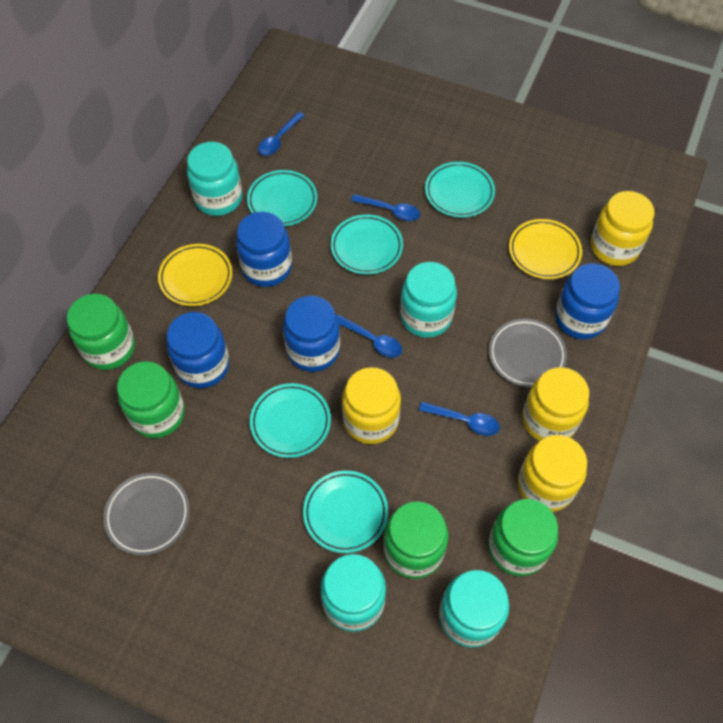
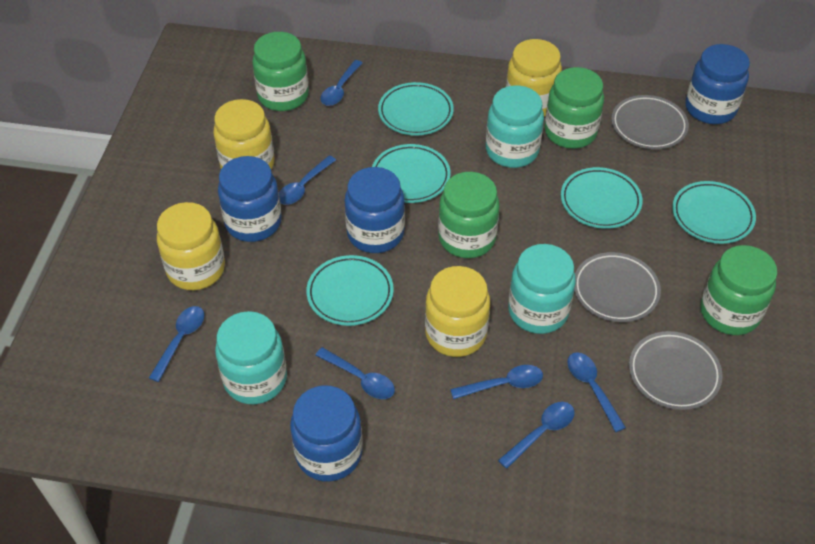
blue spoon: 4 -> 7
grey plate: 2 -> 3
turquoise jar: 4 -> 3
yellow plate: 2 -> 0

